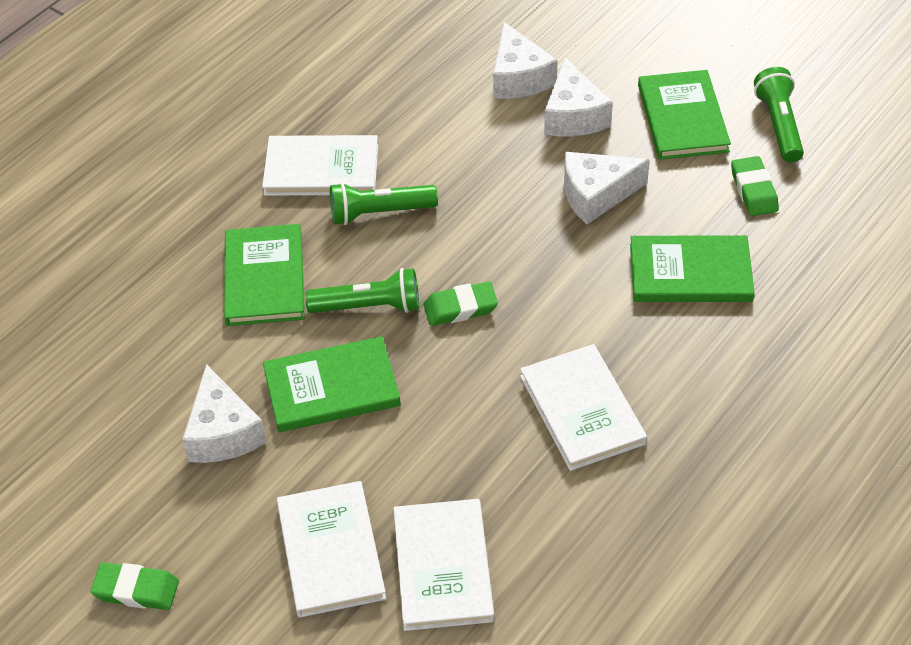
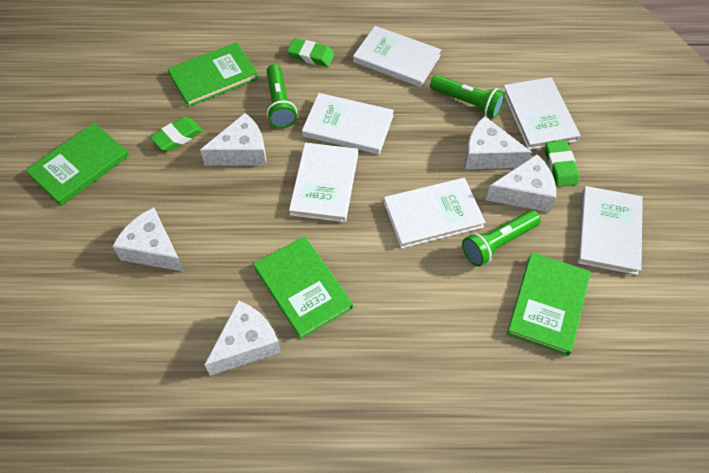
white book: 4 -> 6
white cheese: 4 -> 5

